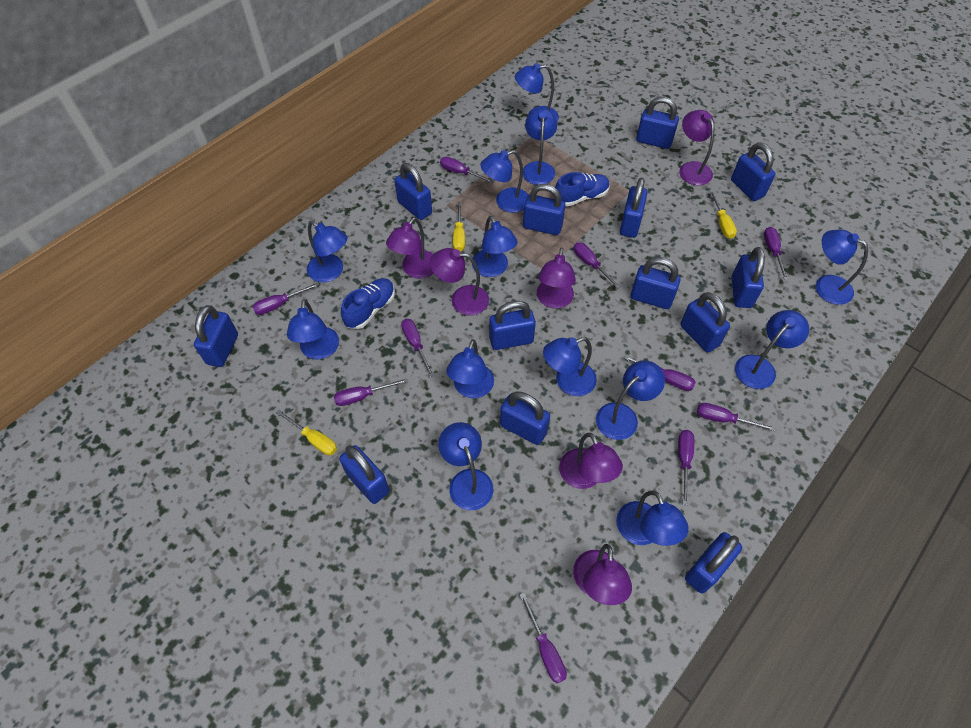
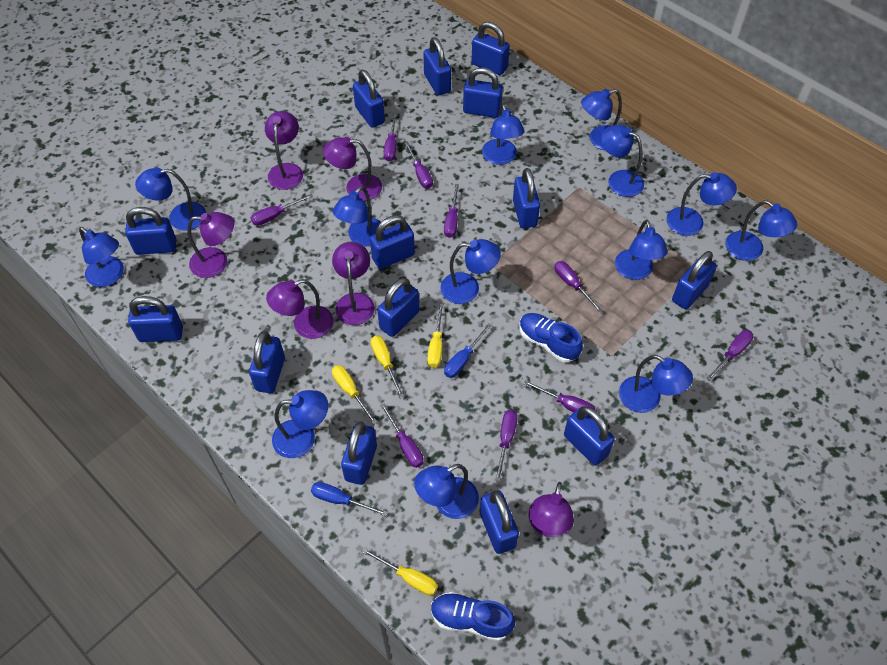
blue padlock: 13 -> 14
blue screwdriver: 0 -> 2
purple screwdriver: 10 -> 9
yellow screwdriver: 3 -> 4

